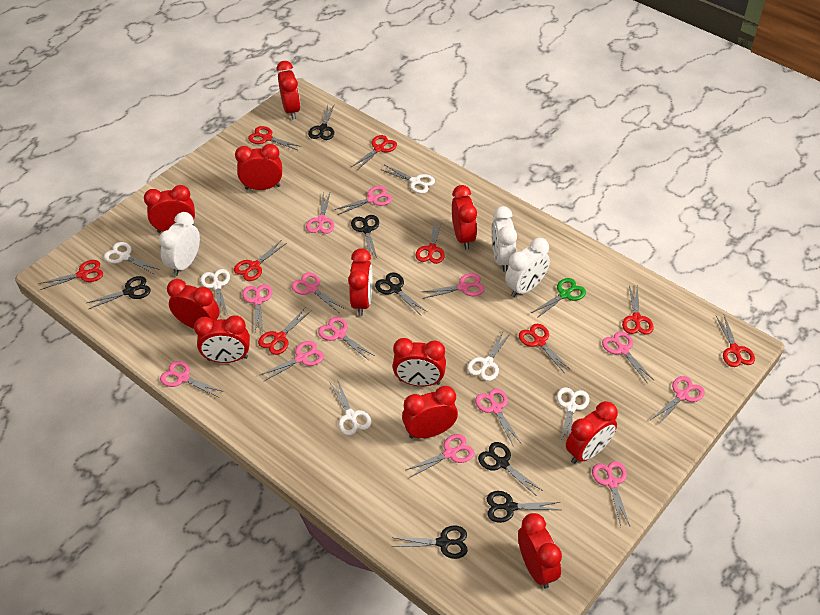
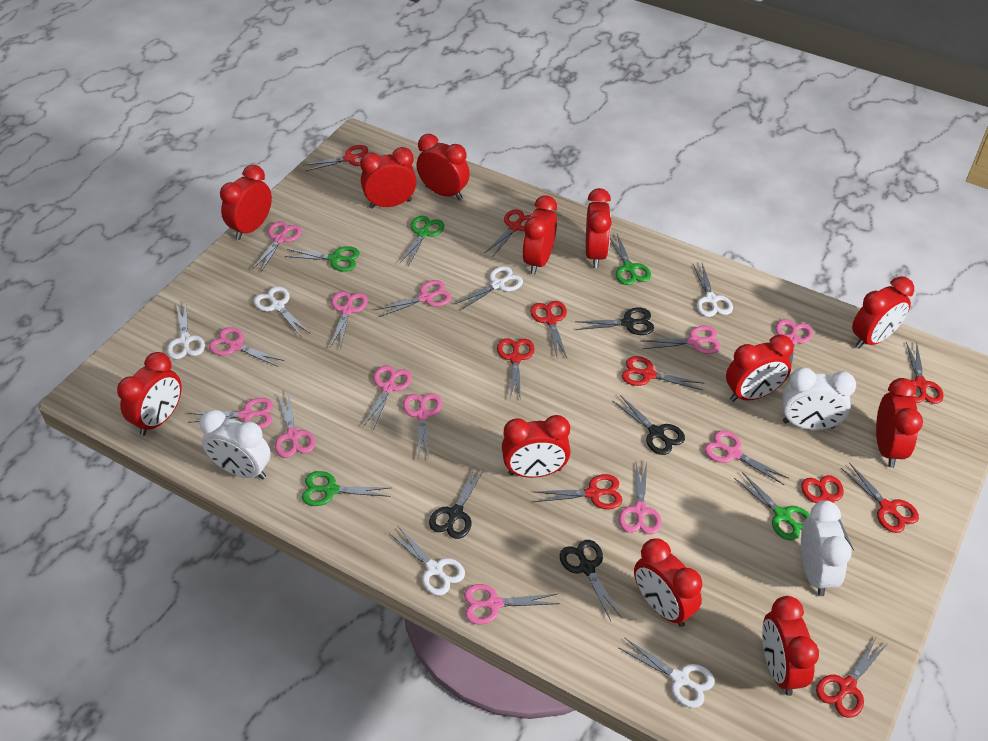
black scissors: 7 -> 4
green scissors: 1 -> 5
red clock: 11 -> 12
red scissors: 9 -> 10

